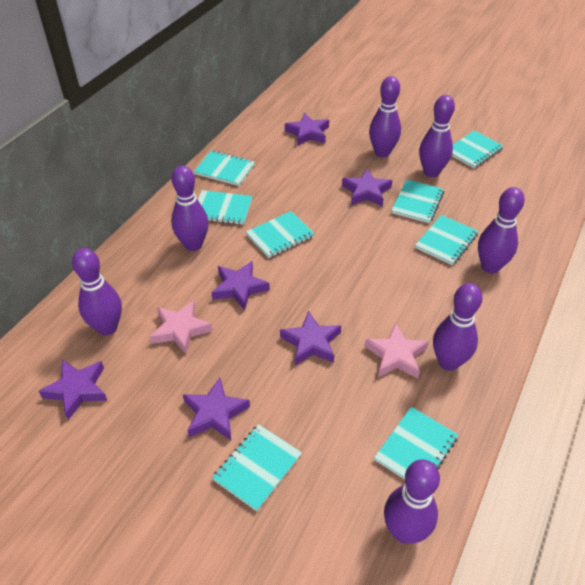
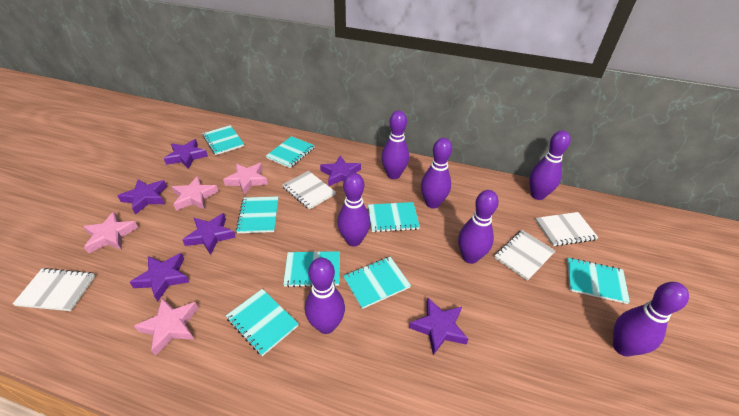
pink star: 2 -> 4
white notebook: 0 -> 4

